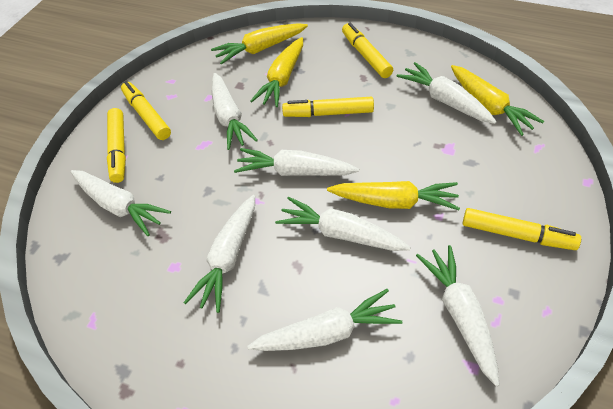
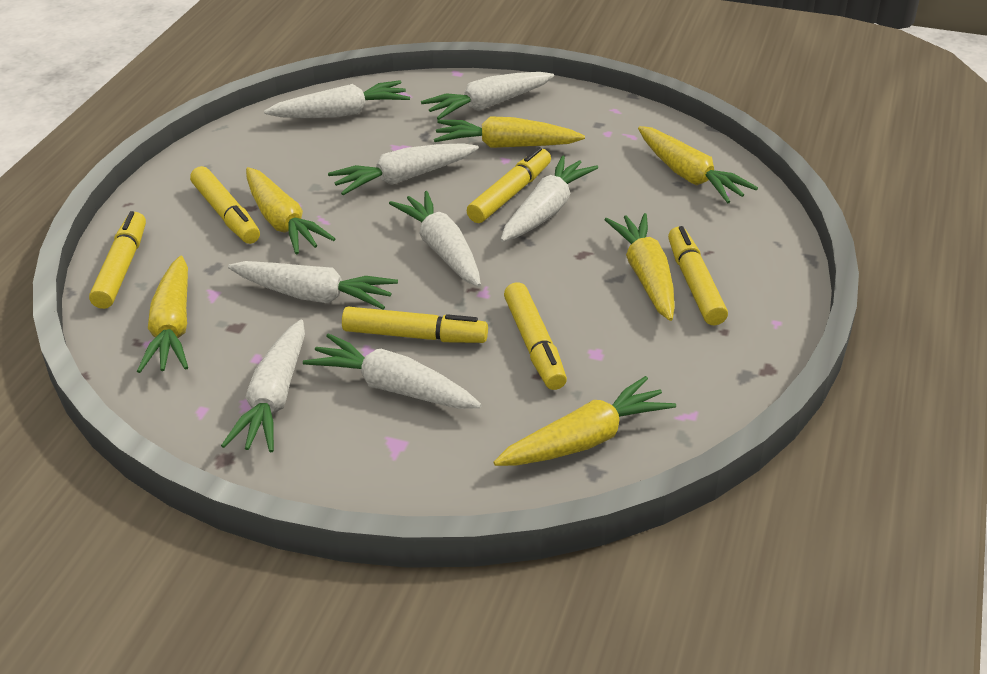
yellow carrot: 4 -> 6
yellow marker: 5 -> 6

